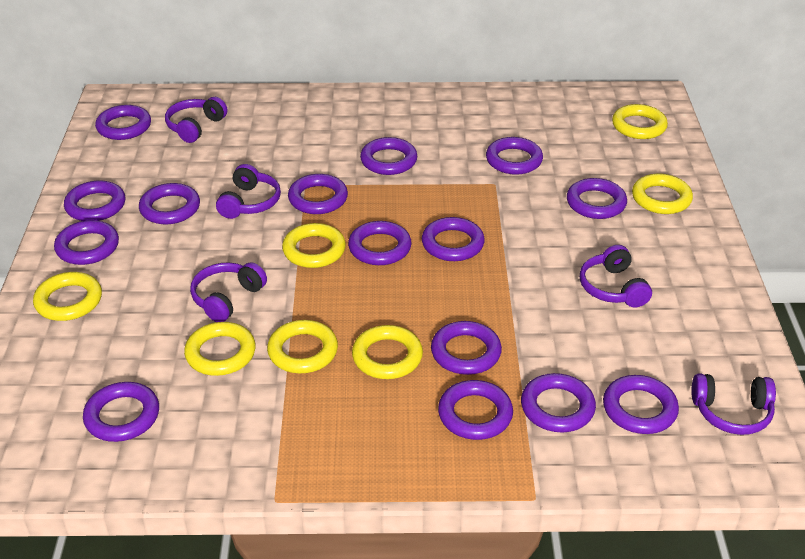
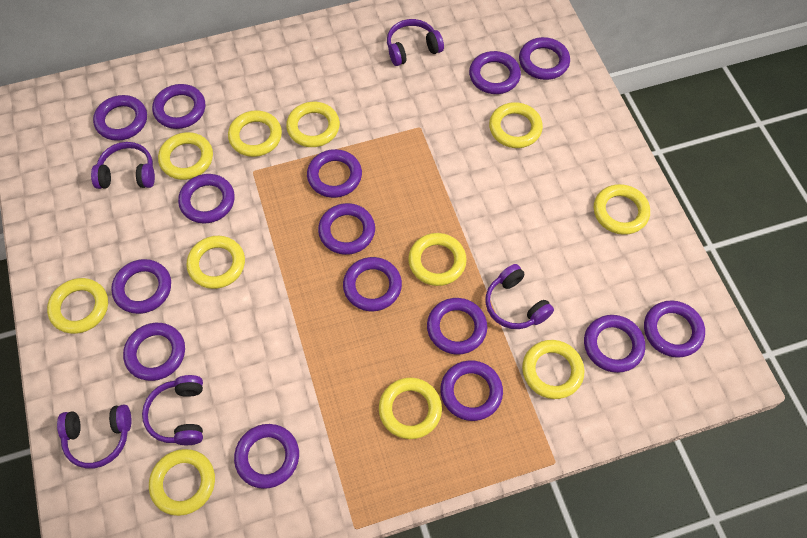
yellow ring: 7 -> 11

